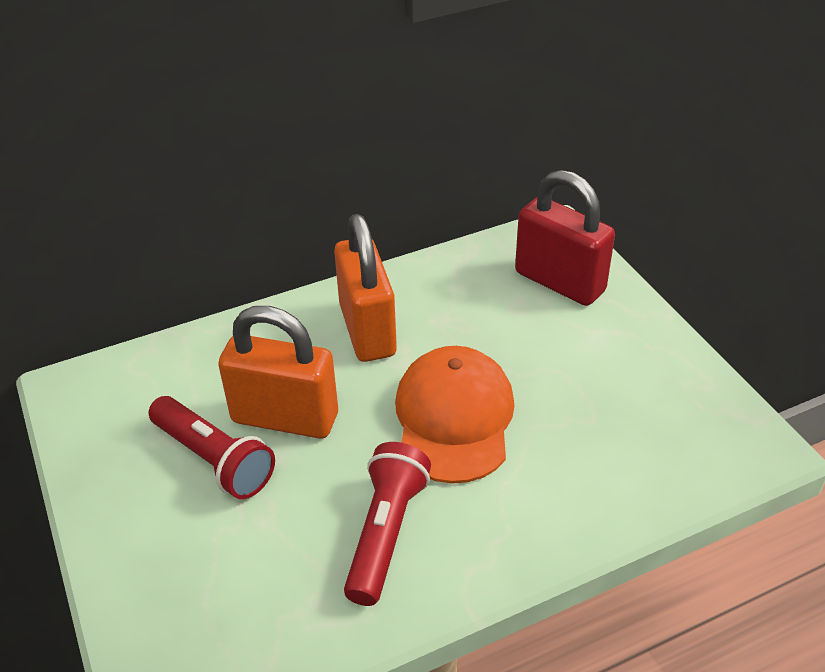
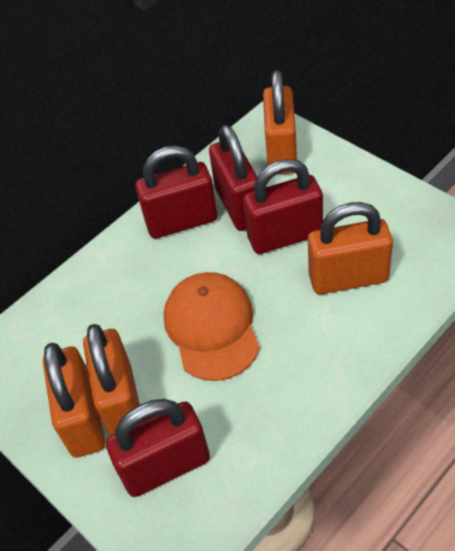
orange padlock: 2 -> 4
red flashlight: 2 -> 0
red padlock: 1 -> 4

